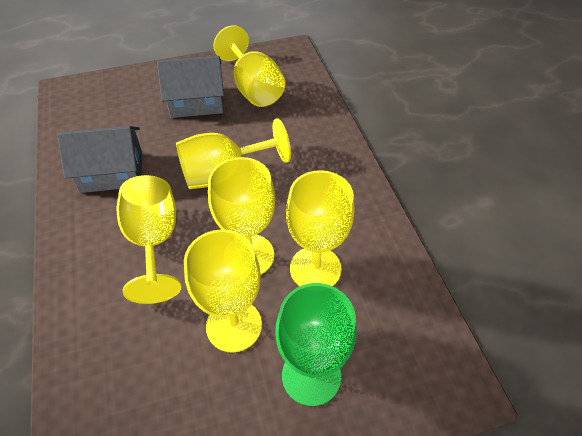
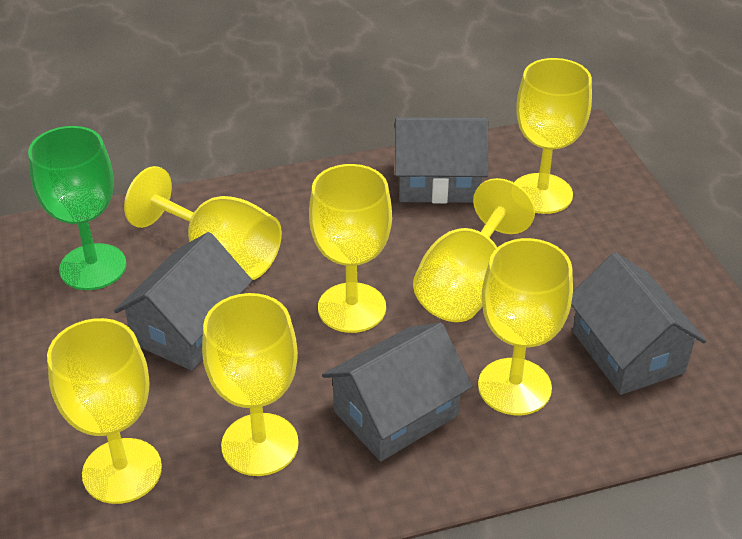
grey house: 2 -> 4
yellow goblet: 6 -> 7

